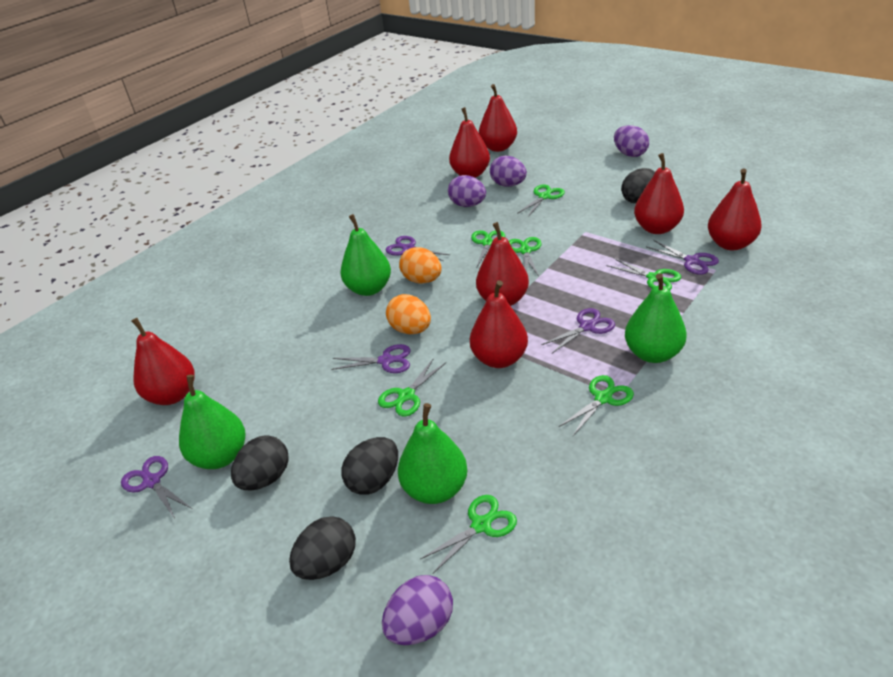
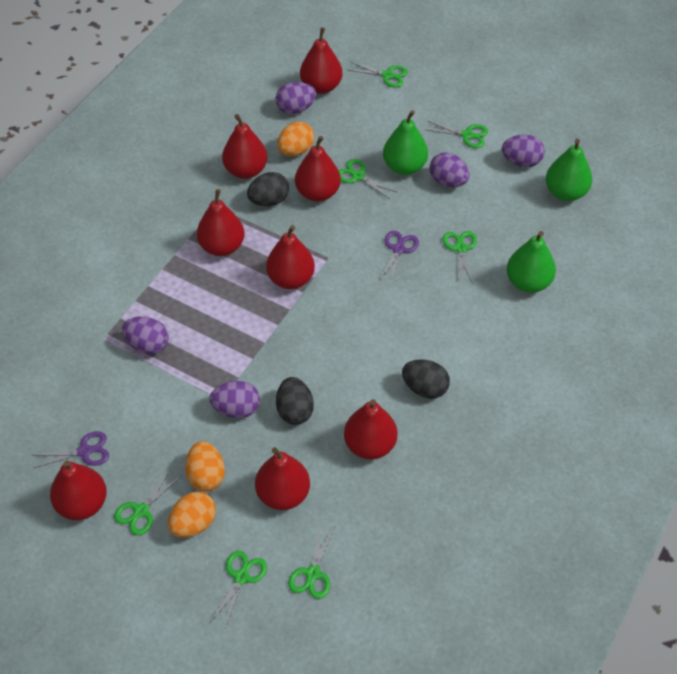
black egg: 4 -> 3
green pear: 4 -> 3
orange egg: 2 -> 3
purple egg: 4 -> 5
purple scissors: 5 -> 2
red pear: 7 -> 8

